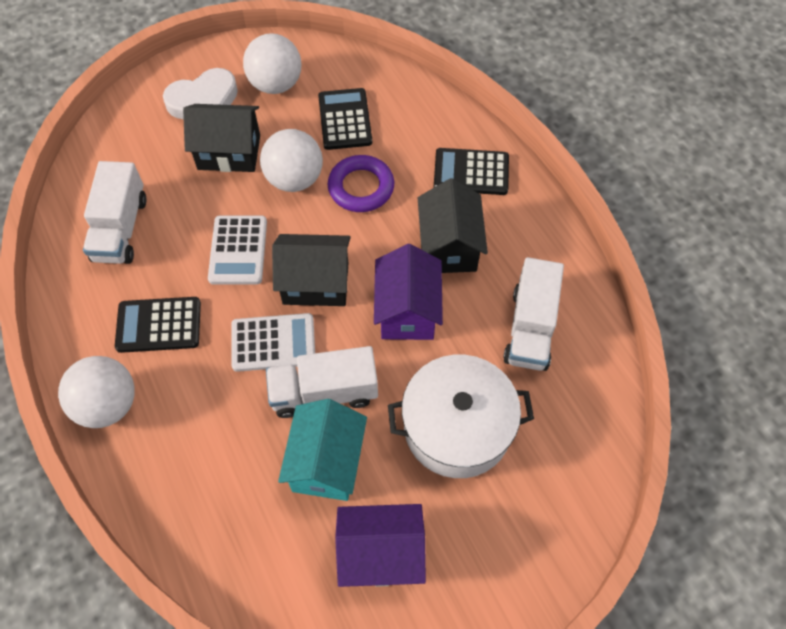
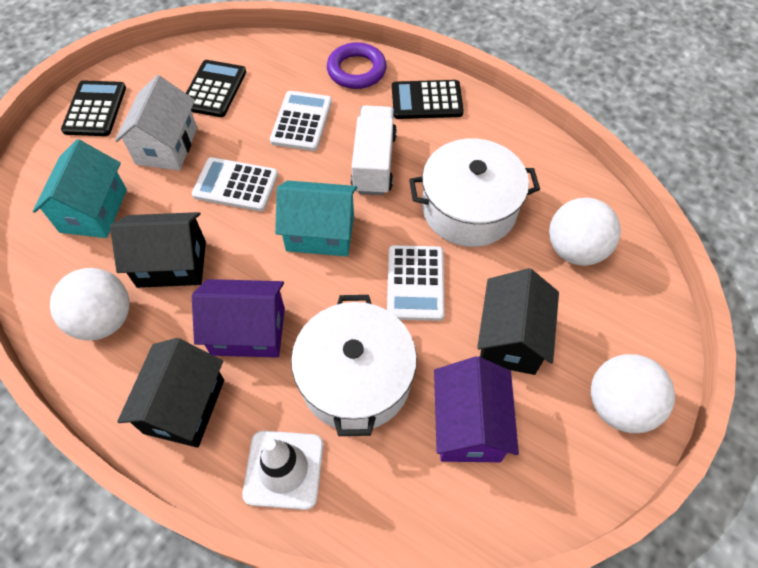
turquoise house: 1 -> 2
white calculator: 2 -> 3
white heart: 1 -> 0
white house: 0 -> 1
white pot: 1 -> 2
white traffic cone: 0 -> 1
white truck: 3 -> 1

